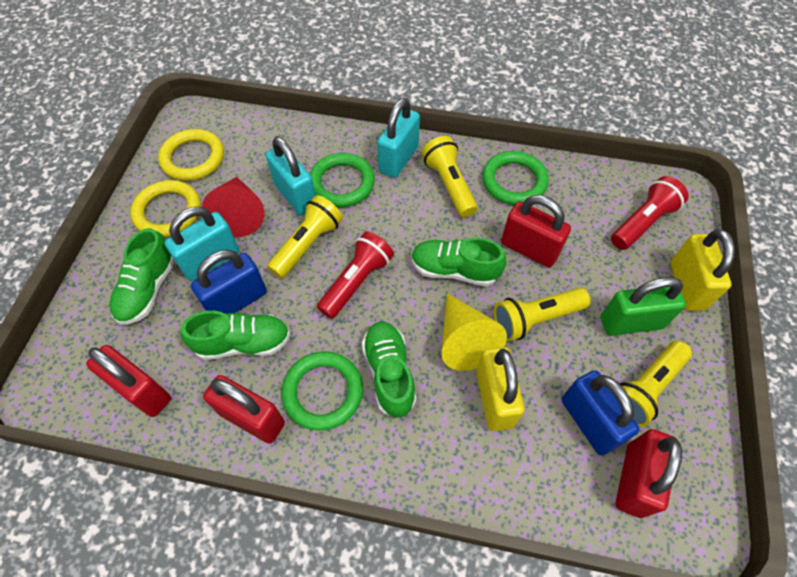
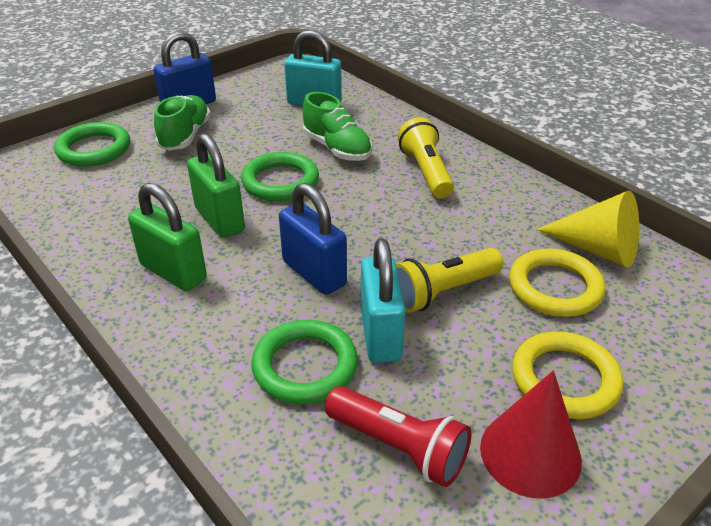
green padlock: 1 -> 2
green shoe: 4 -> 2
red flashlight: 2 -> 1
red padlock: 4 -> 0
turquoise padlock: 3 -> 2
yellow flashlight: 4 -> 2
yellow padlock: 2 -> 0

